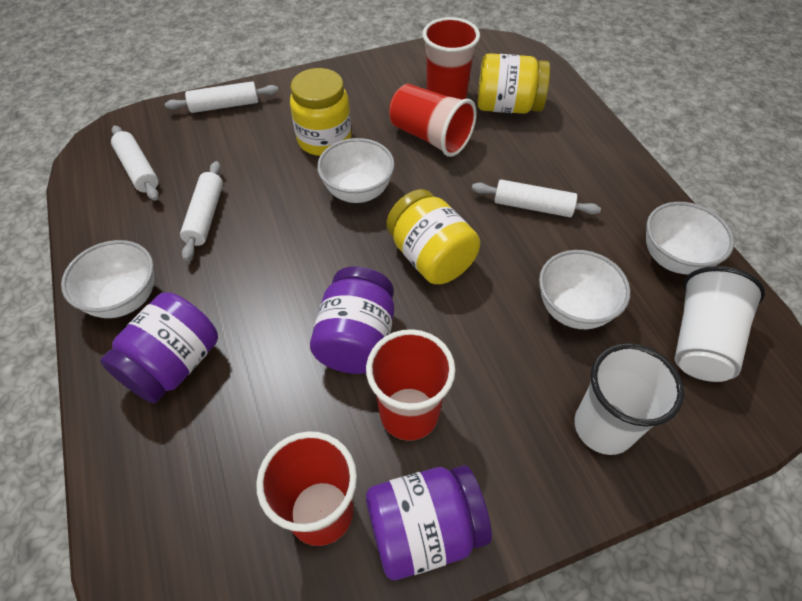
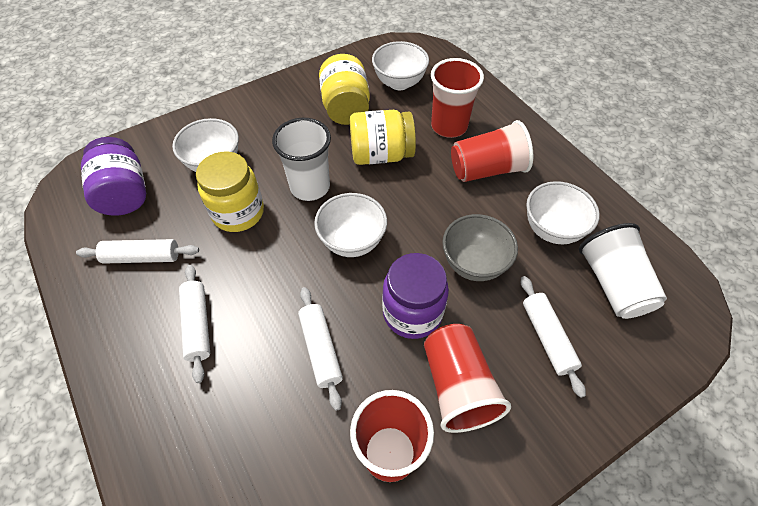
grey bowl: 0 -> 1
purple jar: 3 -> 2

